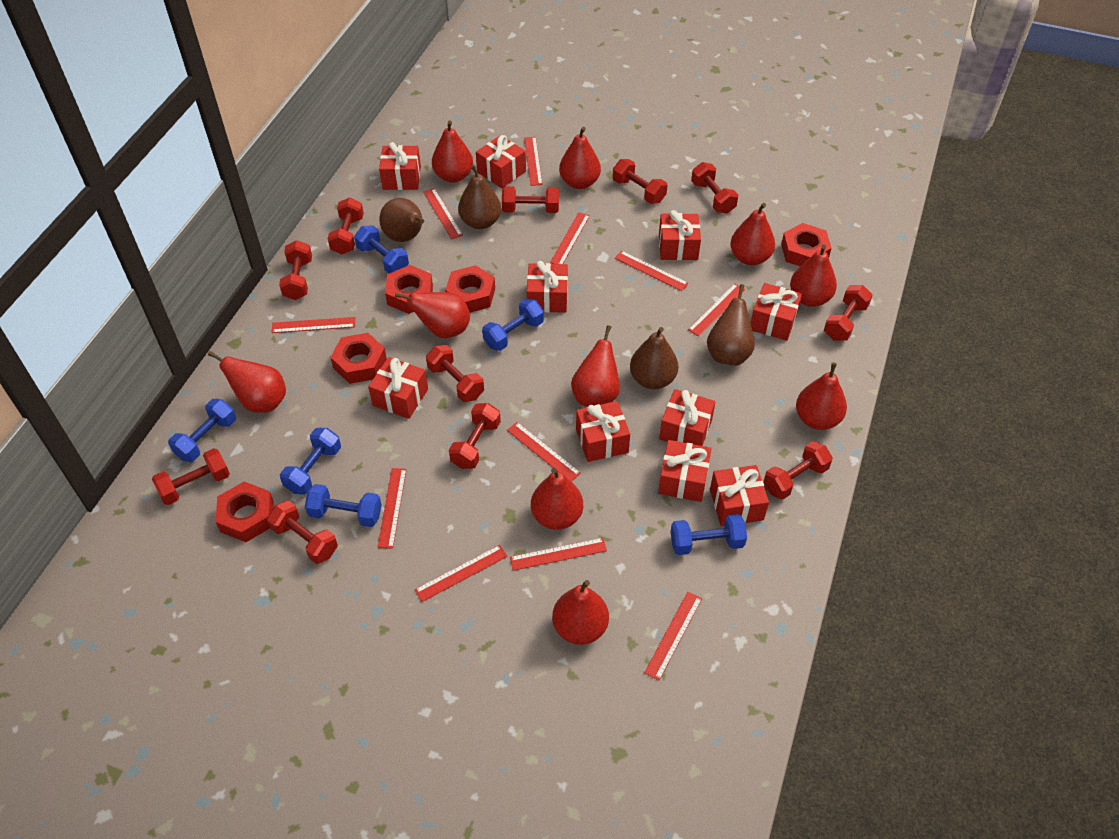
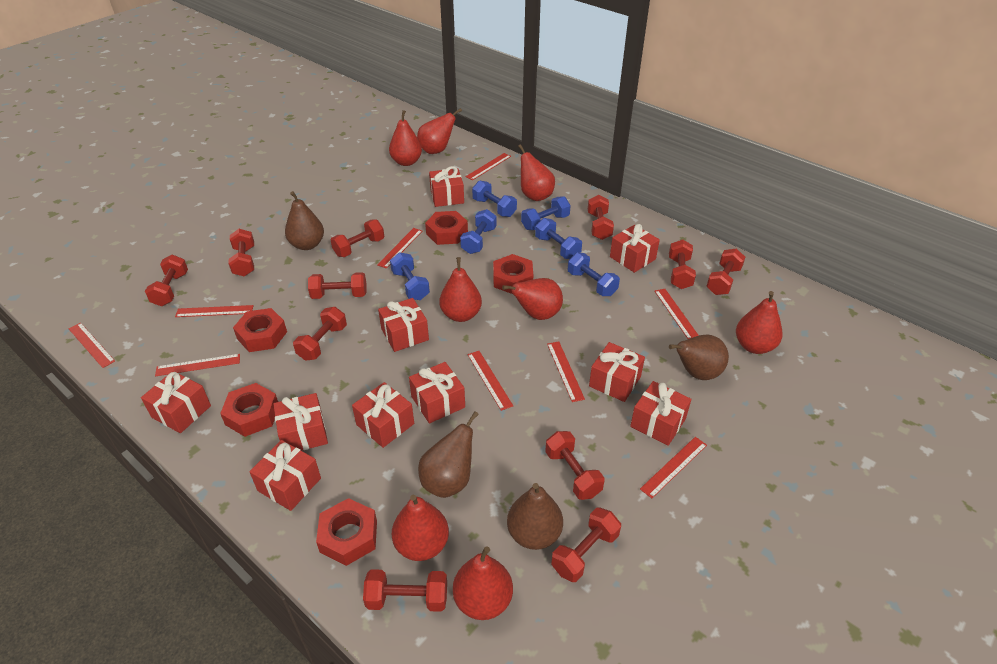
red pear: 10 -> 8
red ruler: 11 -> 9

